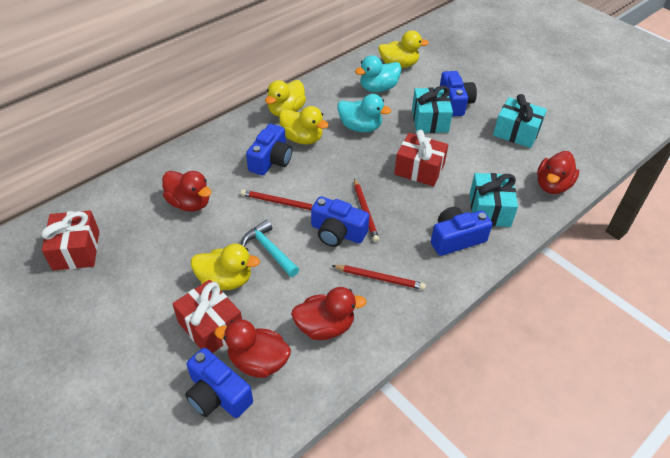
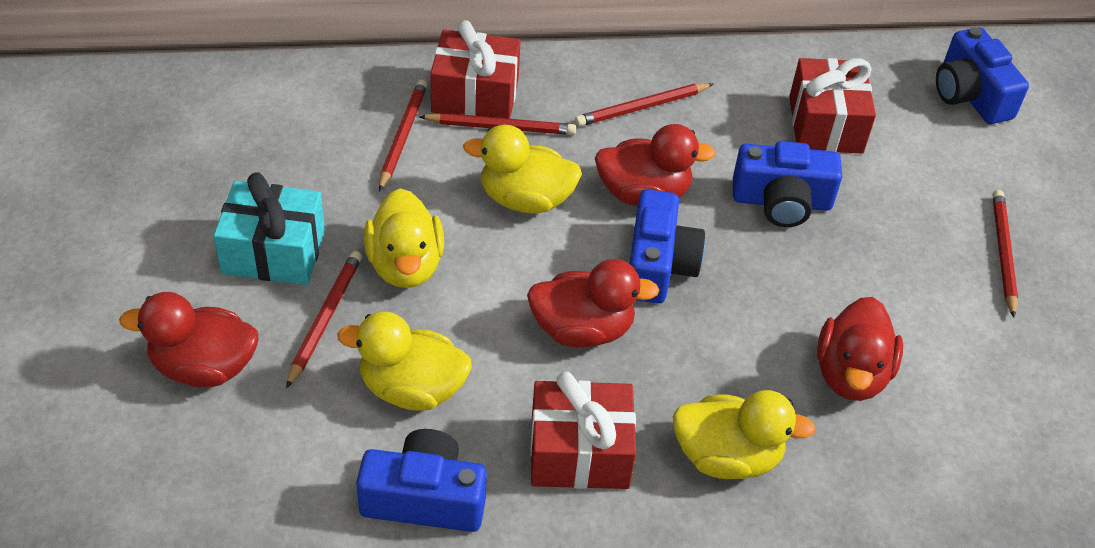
blue camera: 5 -> 4
red pencil: 3 -> 5
turquoise duck: 2 -> 0
turquoise gift: 3 -> 1
turquoise hammer: 1 -> 0

